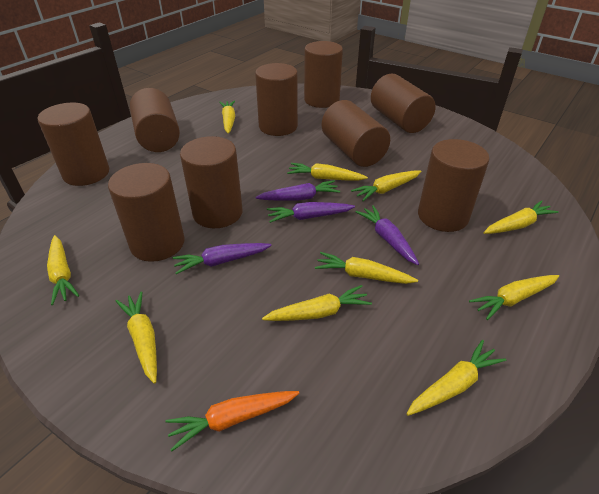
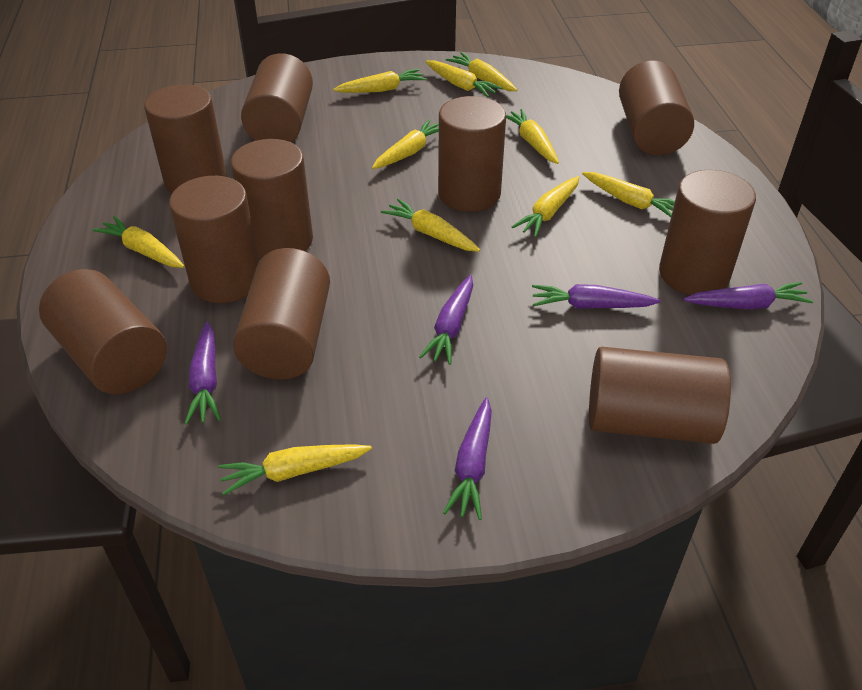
brown cylinder: 9 -> 10
orange carrot: 1 -> 0
purple carrot: 4 -> 5

